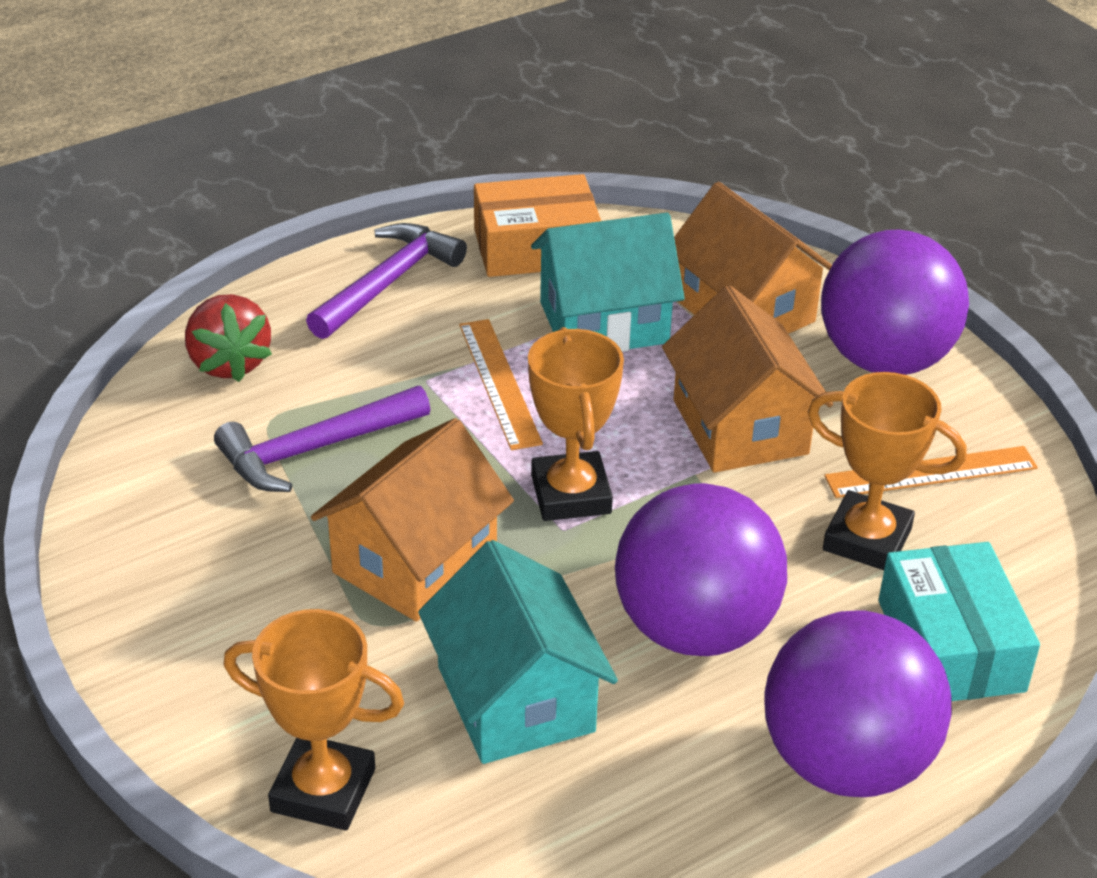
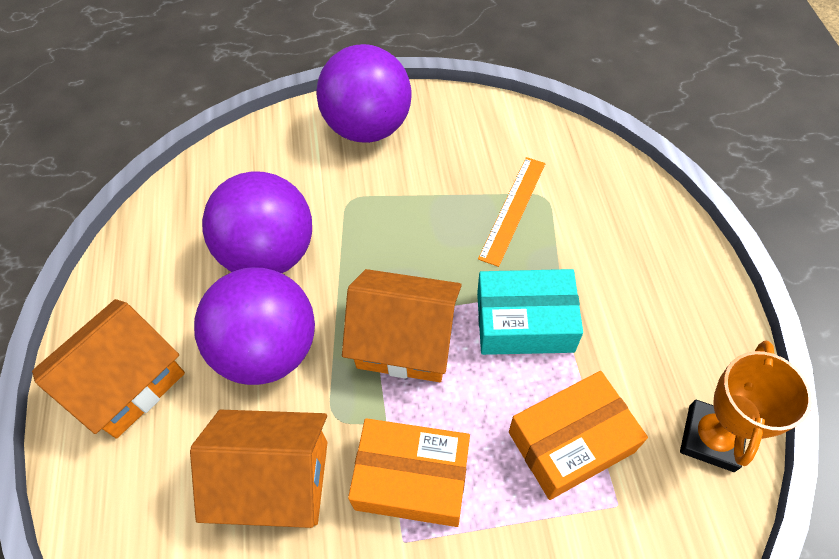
orange box: 1 -> 2
orange ruler: 2 -> 1
orange trophy: 3 -> 1
purple hammer: 2 -> 0
red strawberry: 1 -> 0
turquoise house: 2 -> 0

